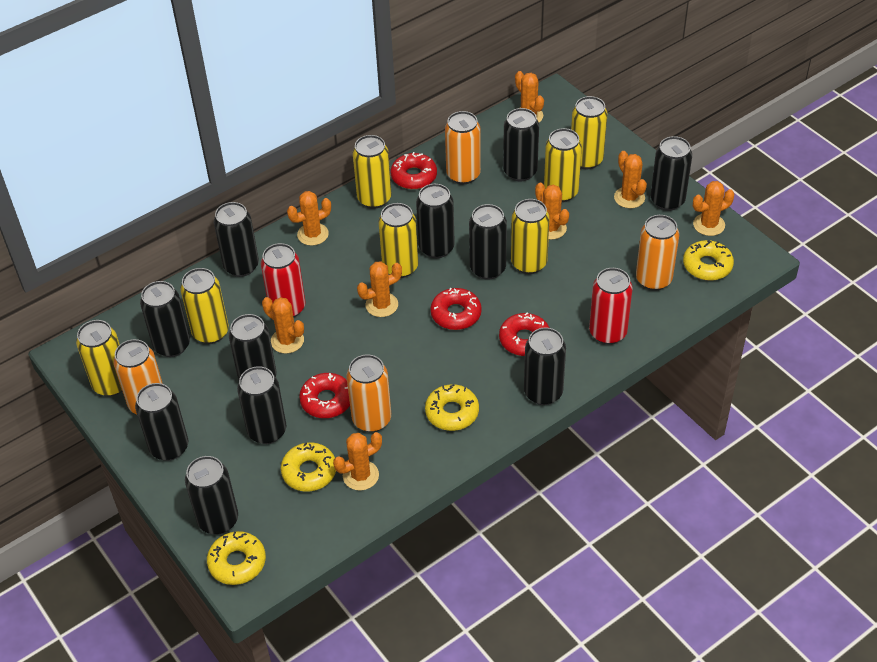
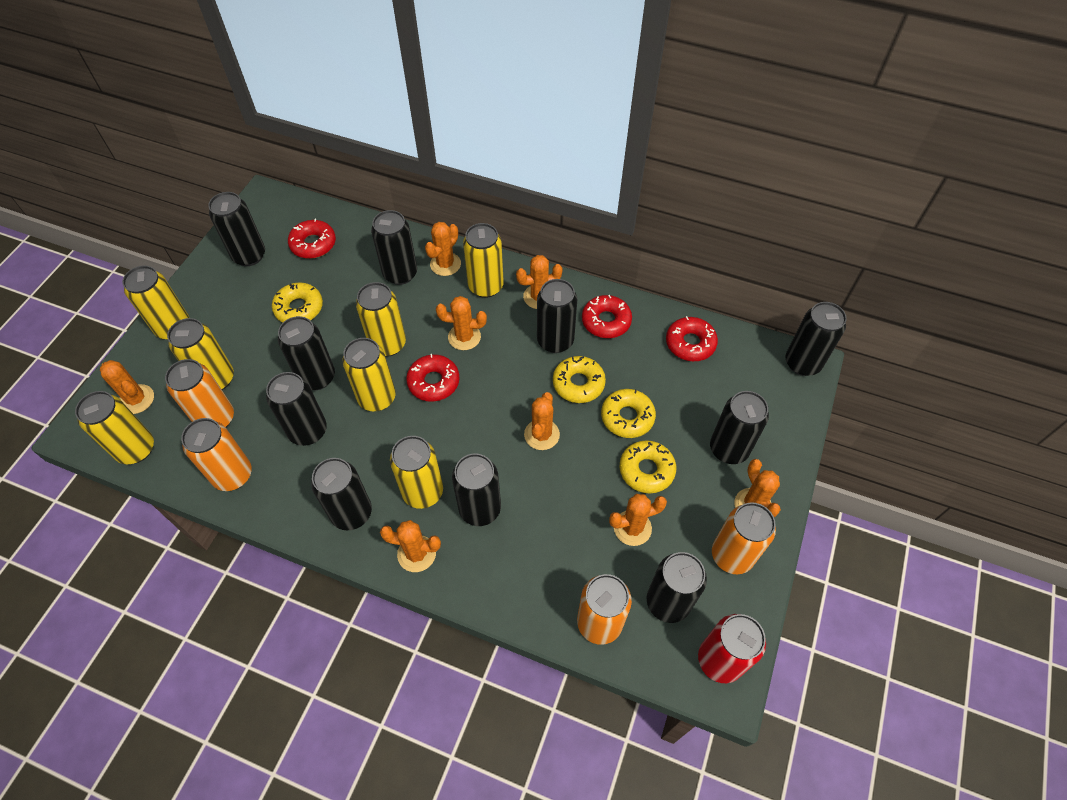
black can: 11 -> 10
red can: 2 -> 1

